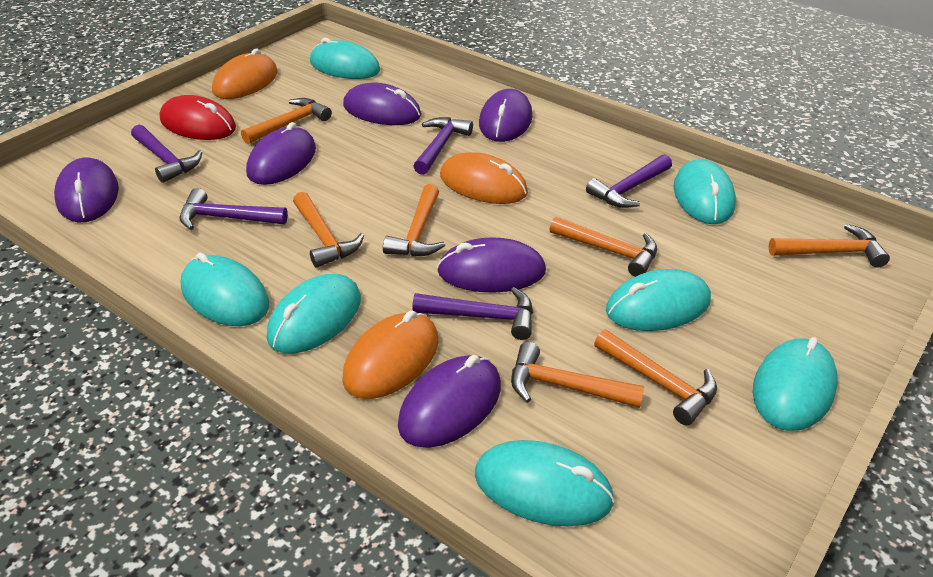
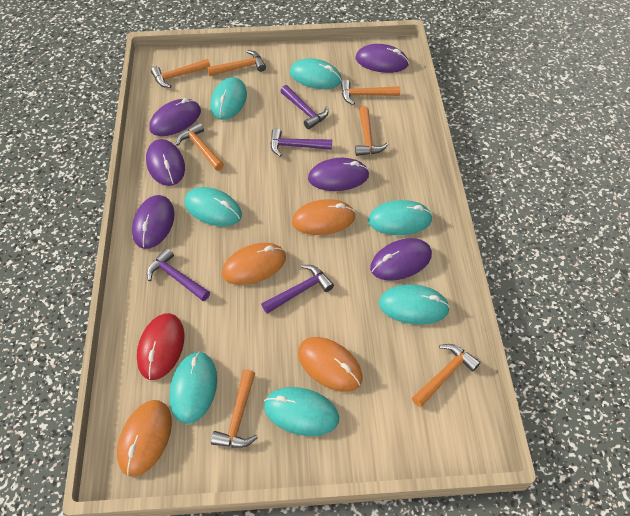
orange mouse: 3 -> 4
purple hammer: 5 -> 4

